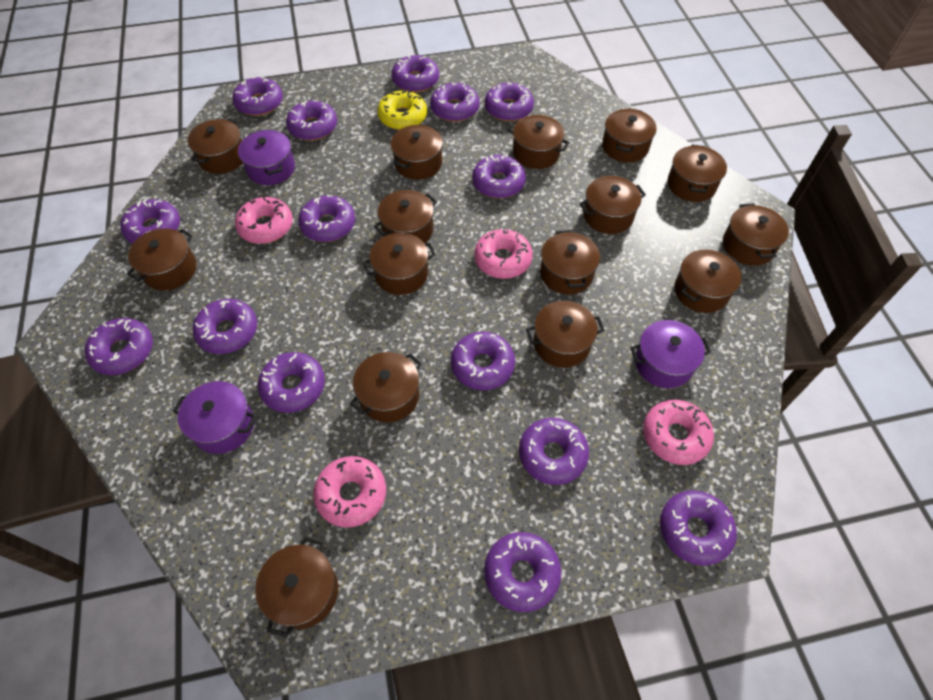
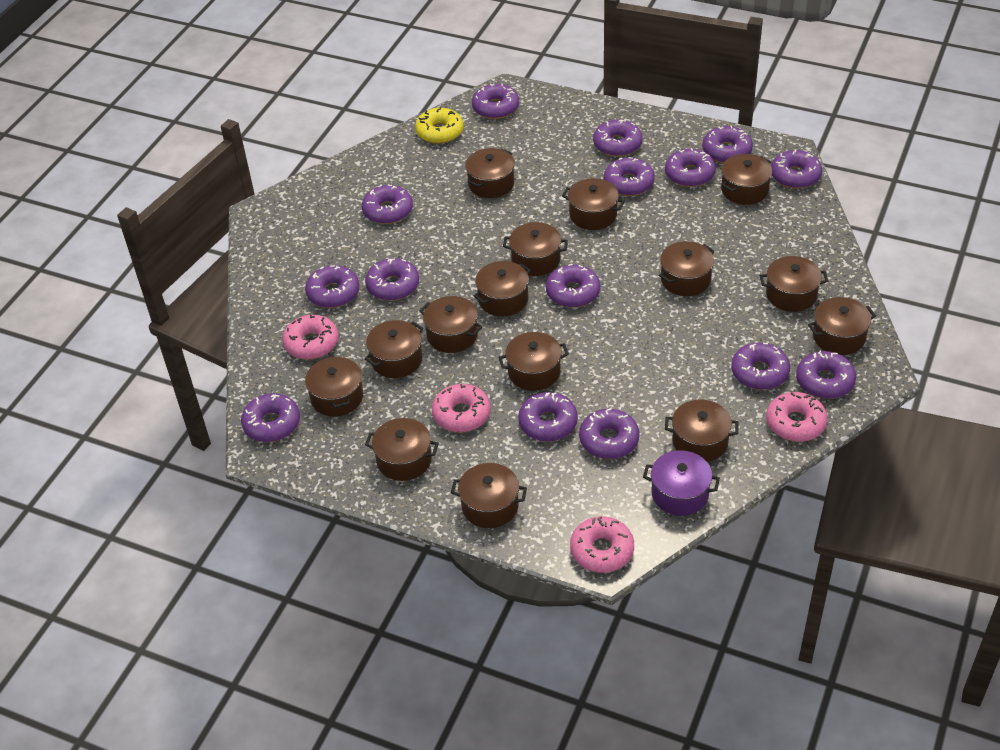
purple pot: 3 -> 1

